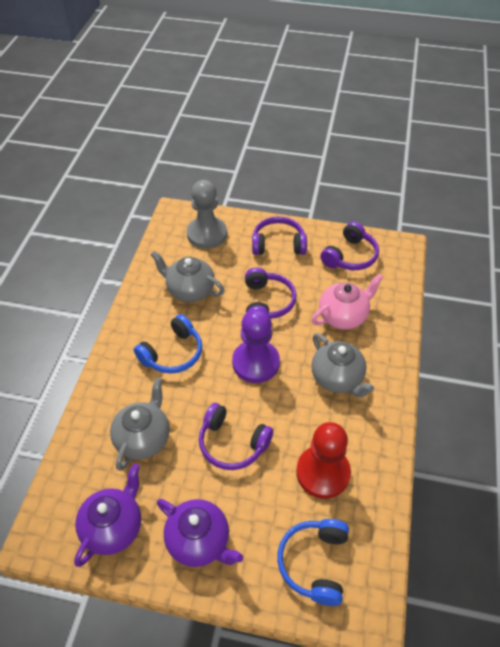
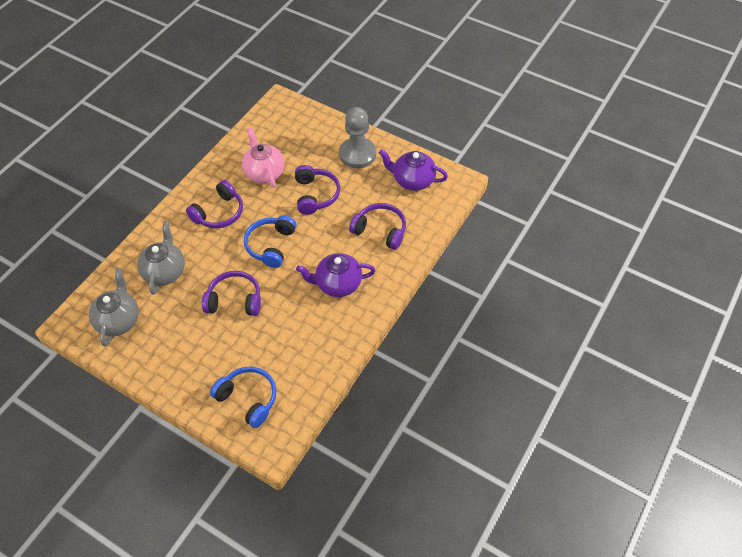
grey teapot: 3 -> 2
purple pawn: 1 -> 0
red pawn: 1 -> 0

